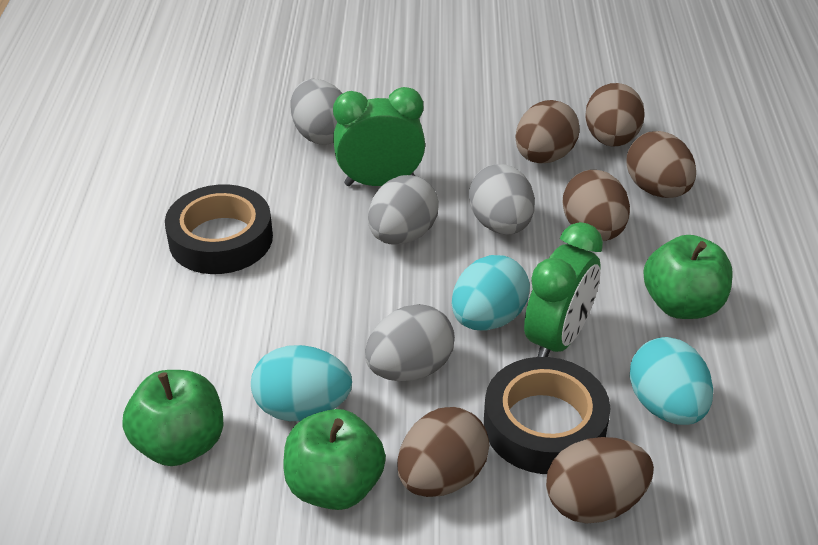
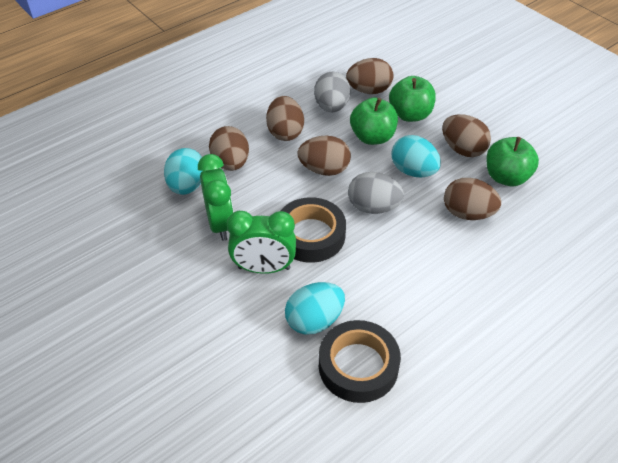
grey egg: 4 -> 2

